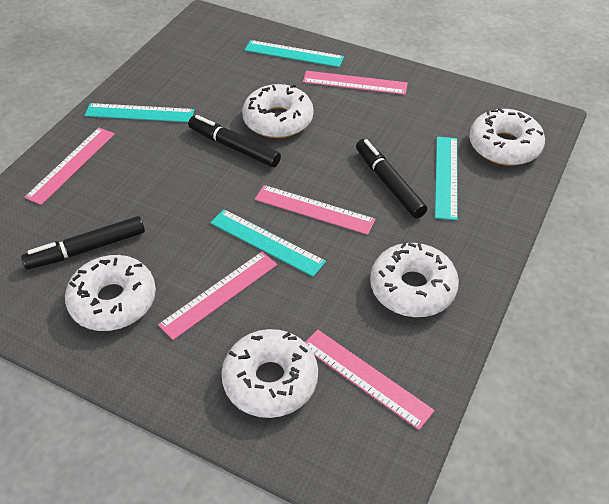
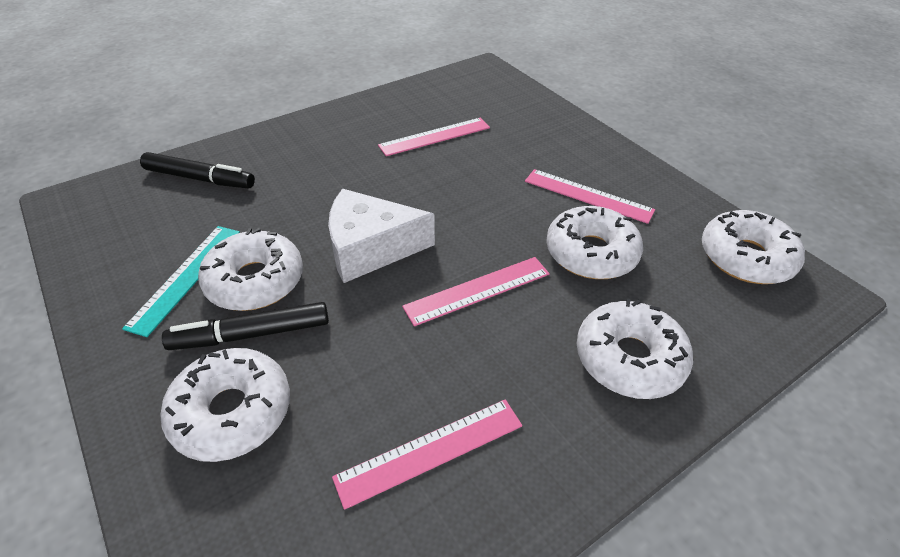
black marker: 3 -> 2
pink ruler: 5 -> 4
turquoise ruler: 4 -> 1
white cheese: 0 -> 1

